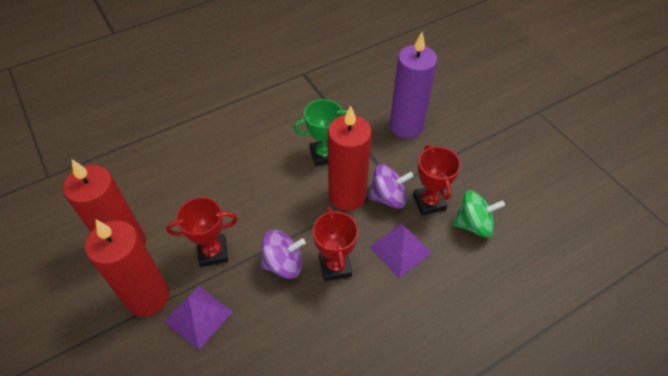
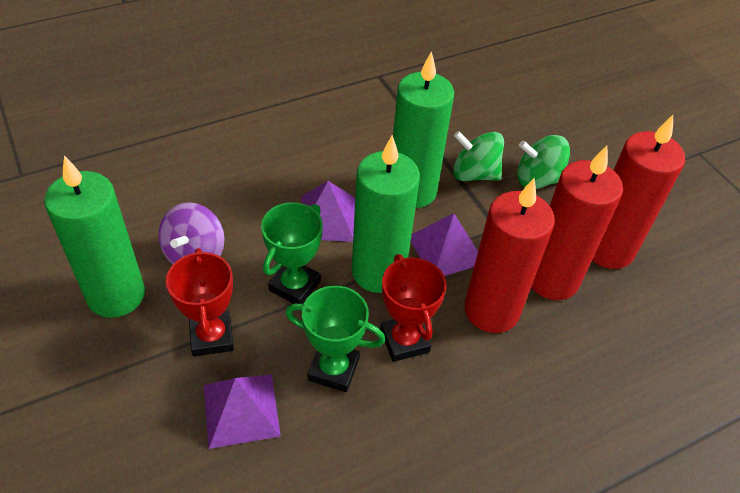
green candle: 0 -> 3
green spinning top: 1 -> 2
green trophy: 1 -> 2
purple candle: 1 -> 0
purple pyramid: 2 -> 3
purple spinning top: 2 -> 1
red trophy: 3 -> 2

